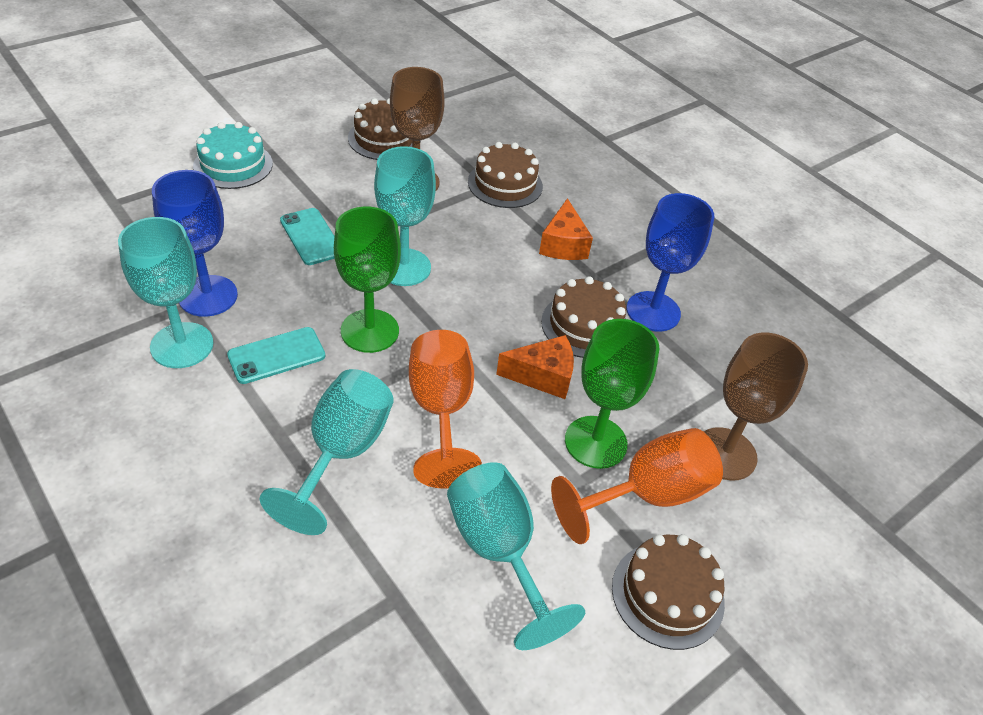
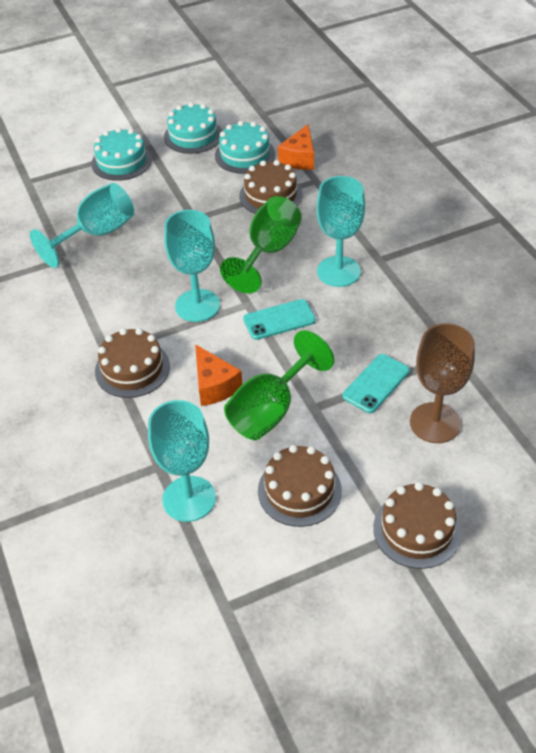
blue goblet: 2 -> 0
brown goblet: 2 -> 1
orange goblet: 2 -> 0
turquoise cake: 1 -> 3

